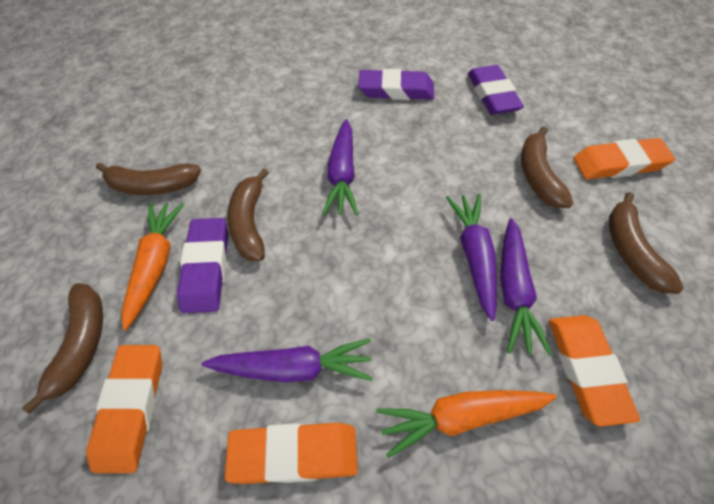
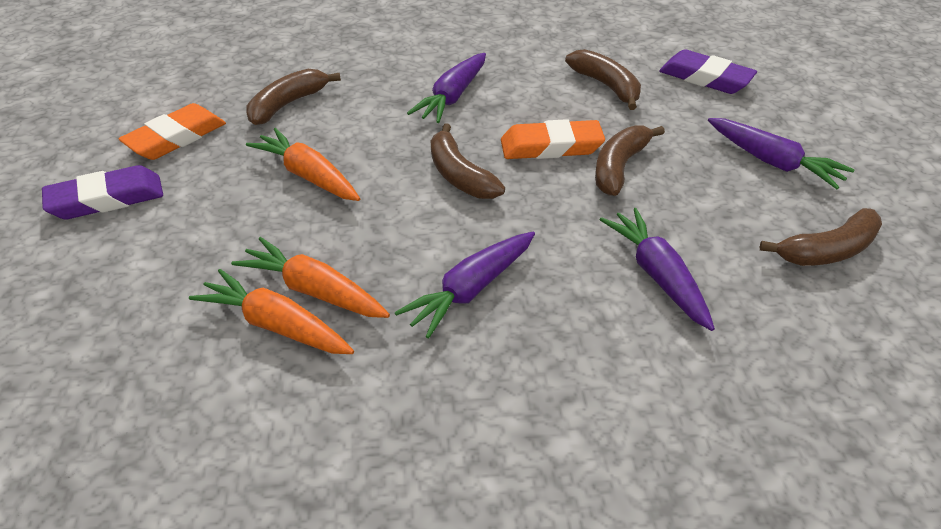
orange carrot: 2 -> 3
orange eraser: 4 -> 2
purple eraser: 3 -> 2

